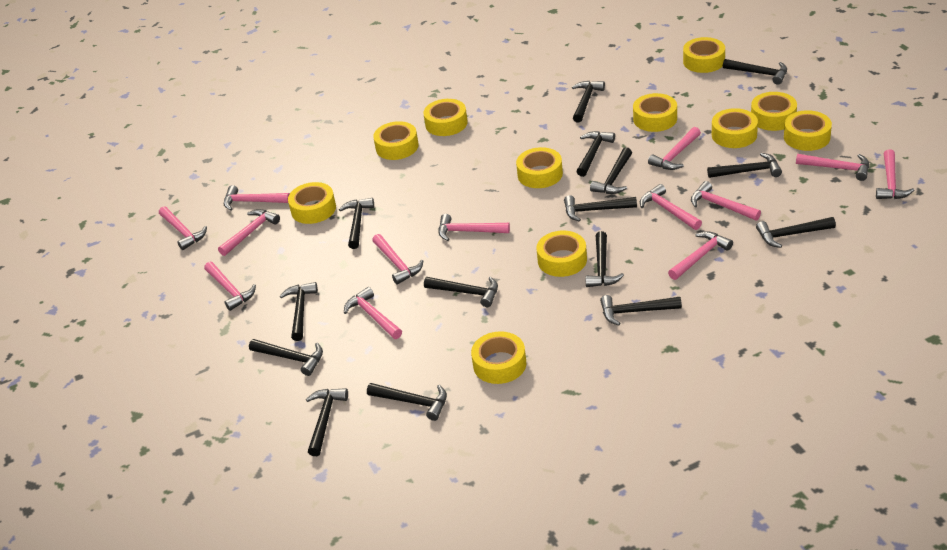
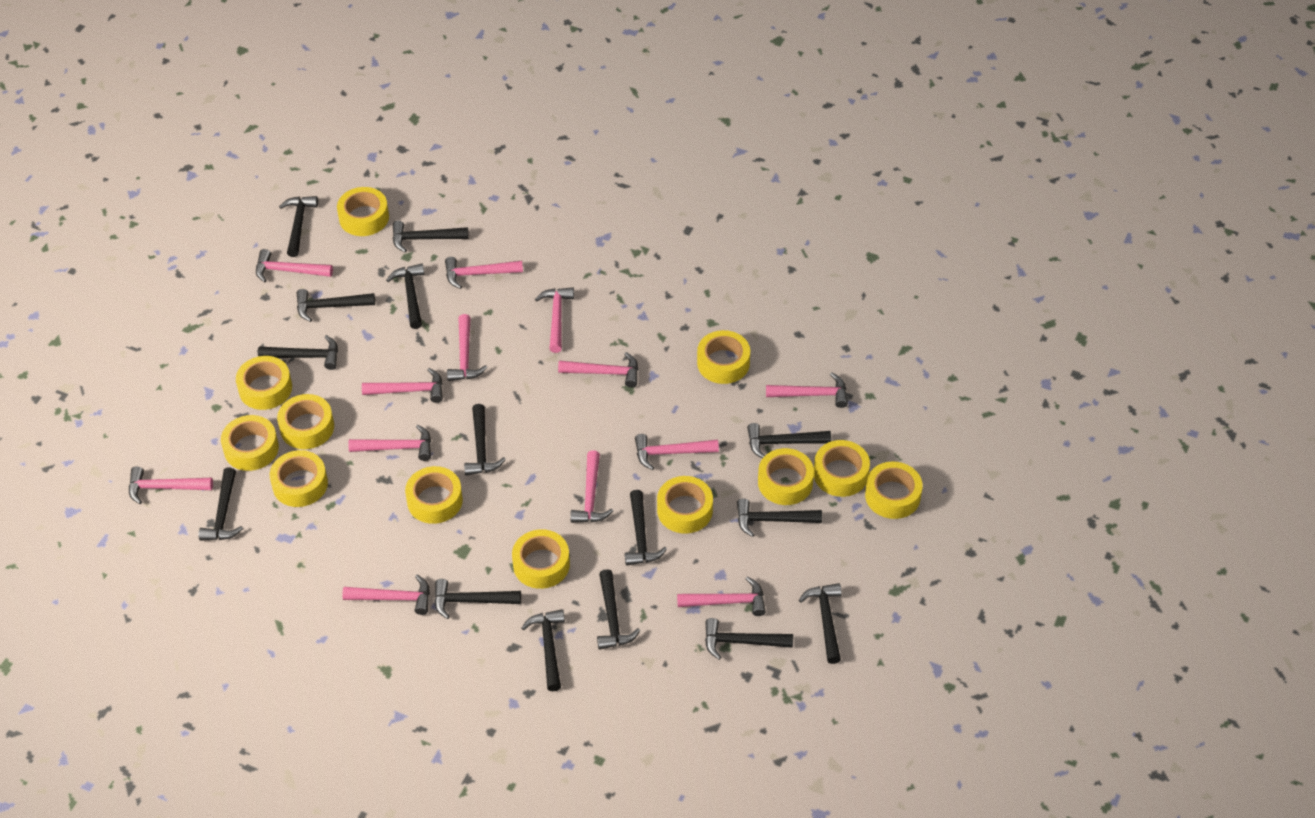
yellow tape: 11 -> 12

